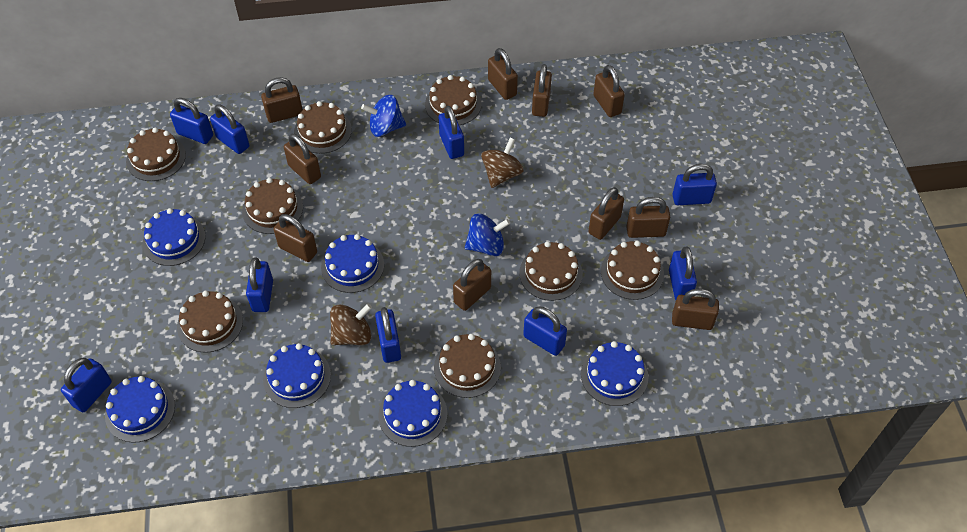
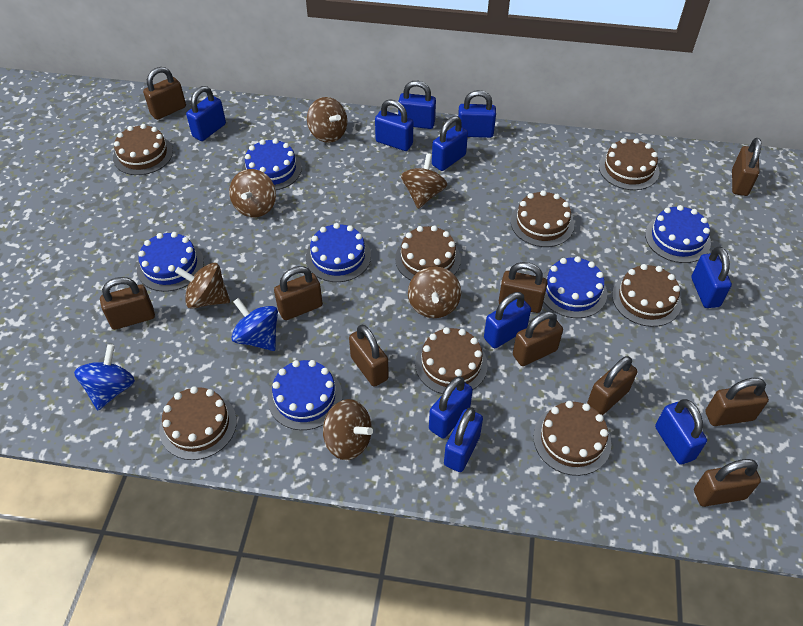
blue padlock: 9 -> 10
brown spinning top: 2 -> 6

